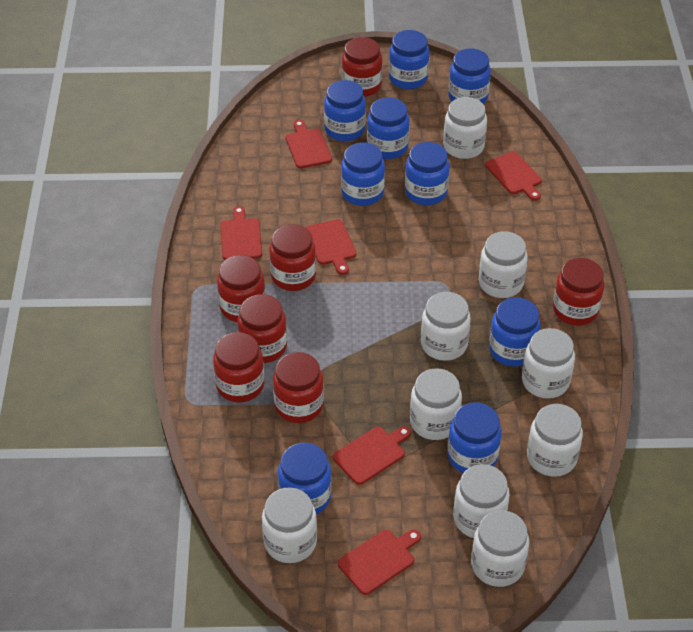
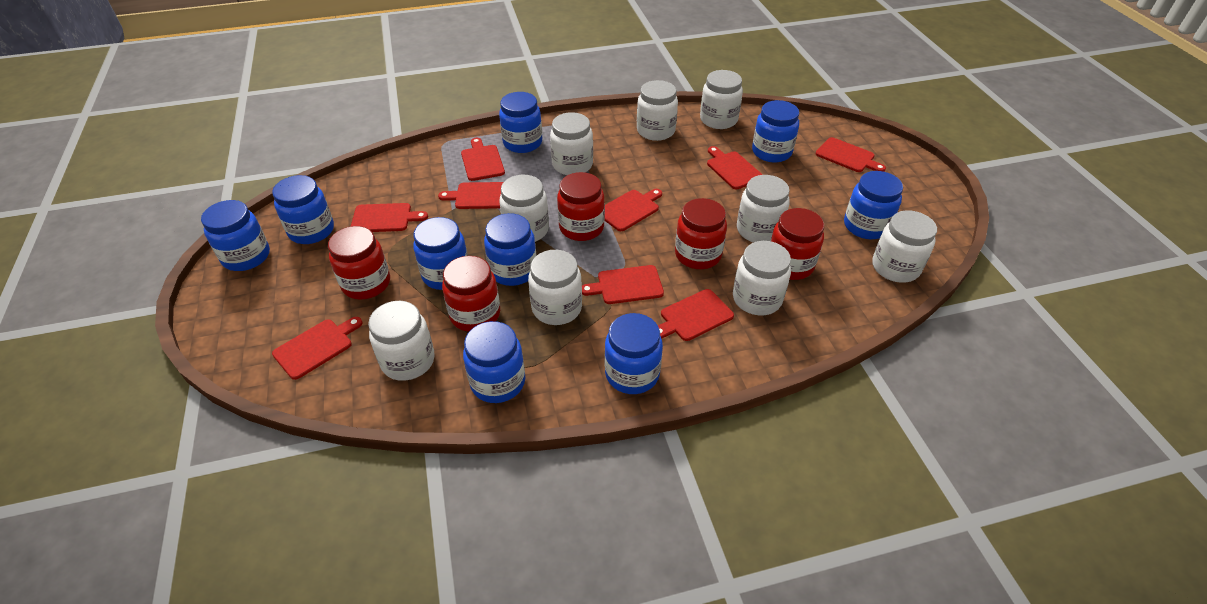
red cutting board: 6 -> 9
red jar: 7 -> 5

